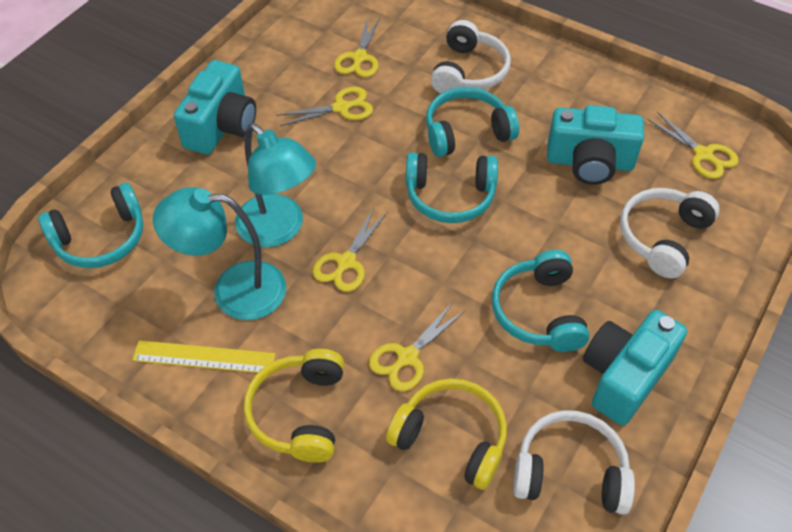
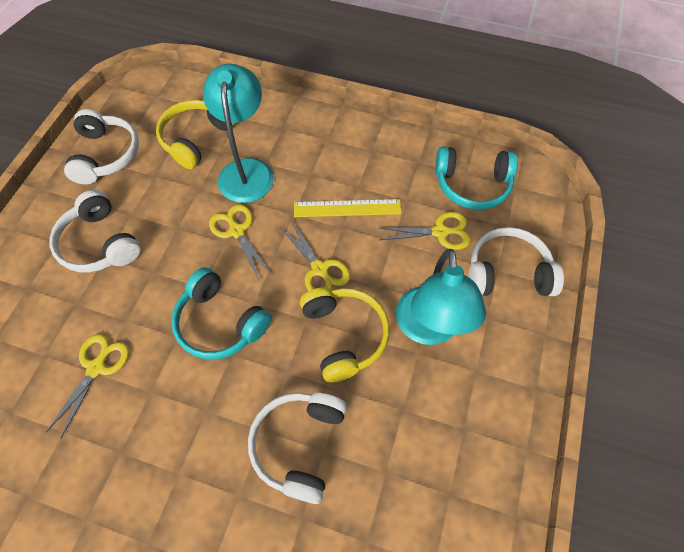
turquoise camera: 3 -> 0
turquoise headphones: 4 -> 2
white headphones: 3 -> 4
yellow scissors: 5 -> 4

